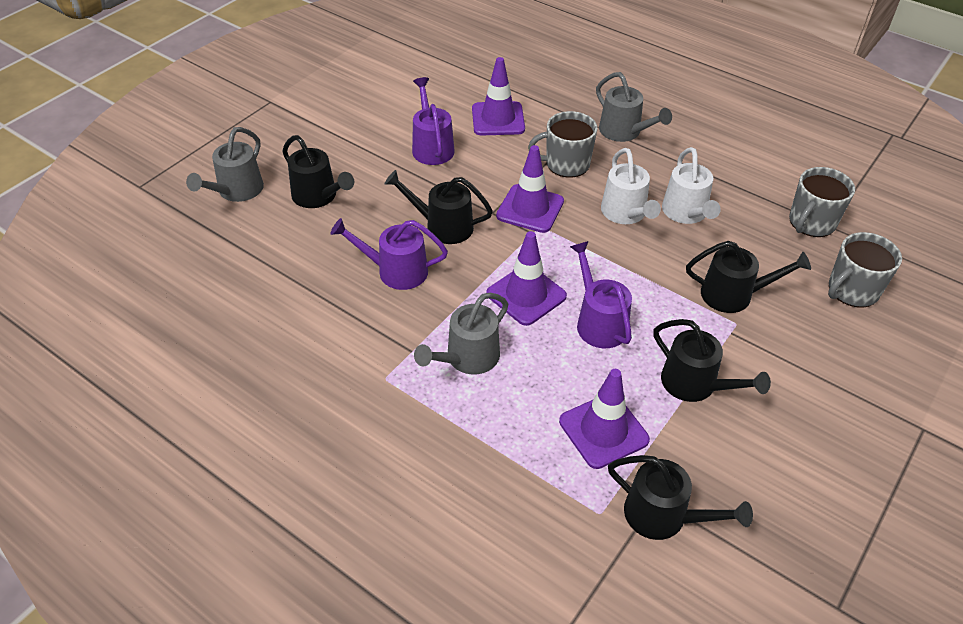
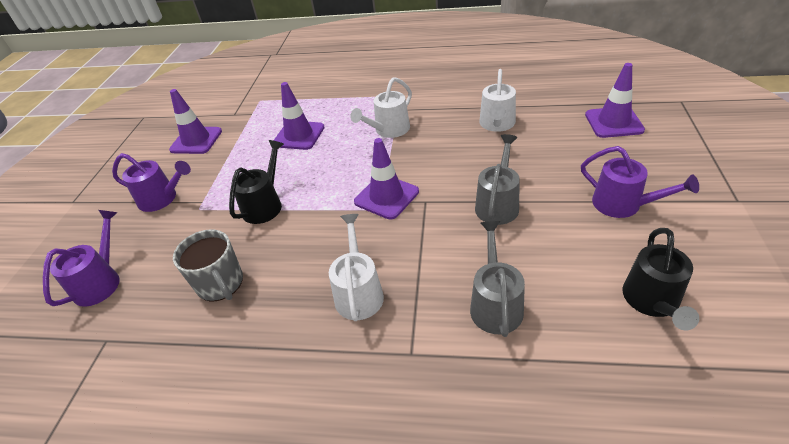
black watering can: 5 -> 2
grey mug: 3 -> 1
grey watering can: 3 -> 2
white watering can: 2 -> 3

